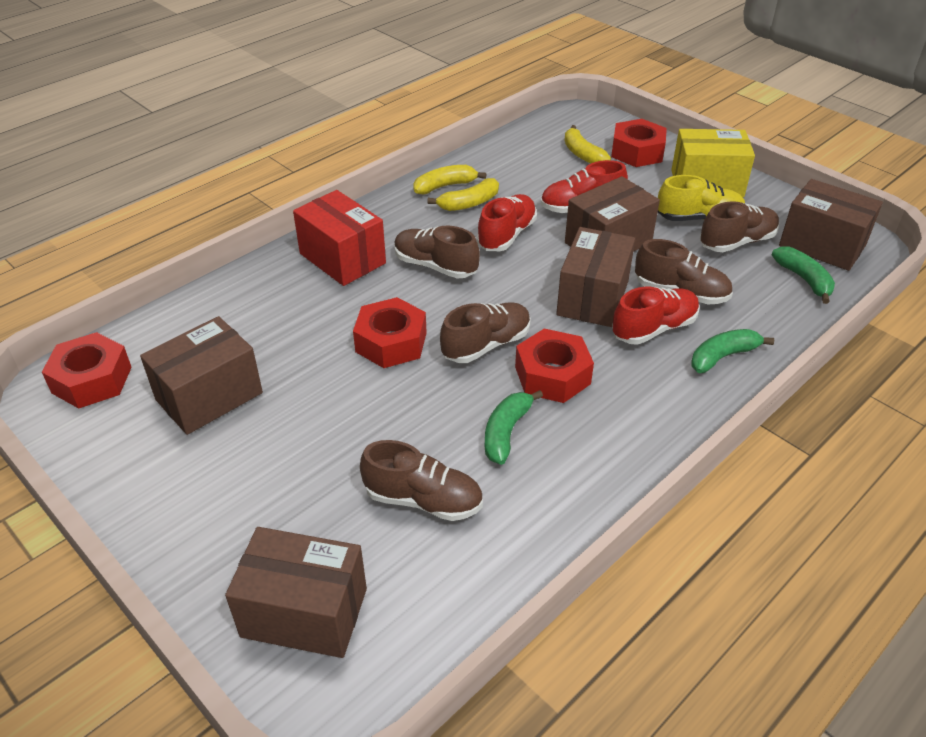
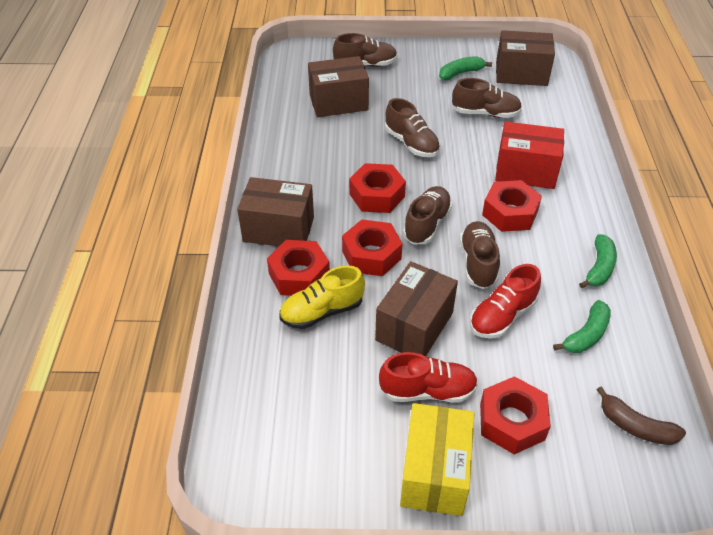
brown banana: 0 -> 1
brown box: 5 -> 4
red nut: 4 -> 5
red shoe: 3 -> 2
yellow banana: 3 -> 0

